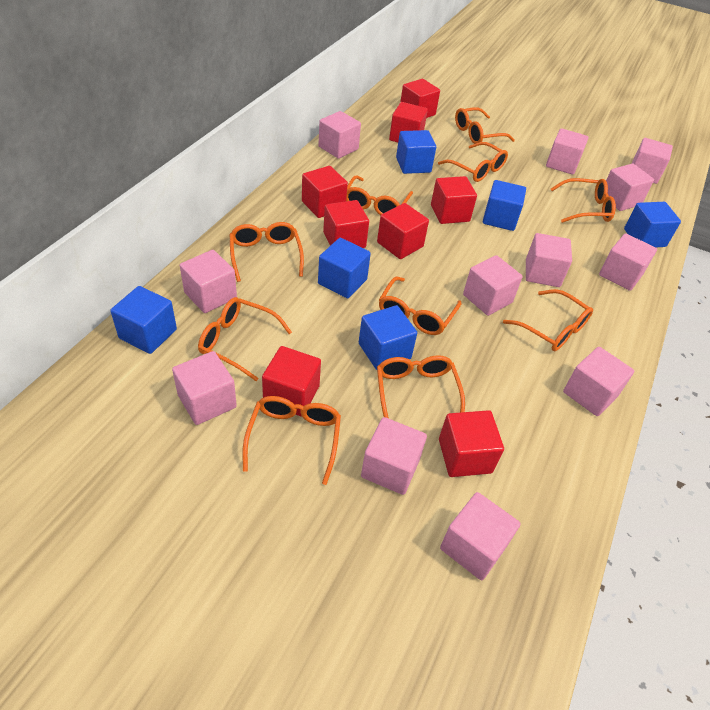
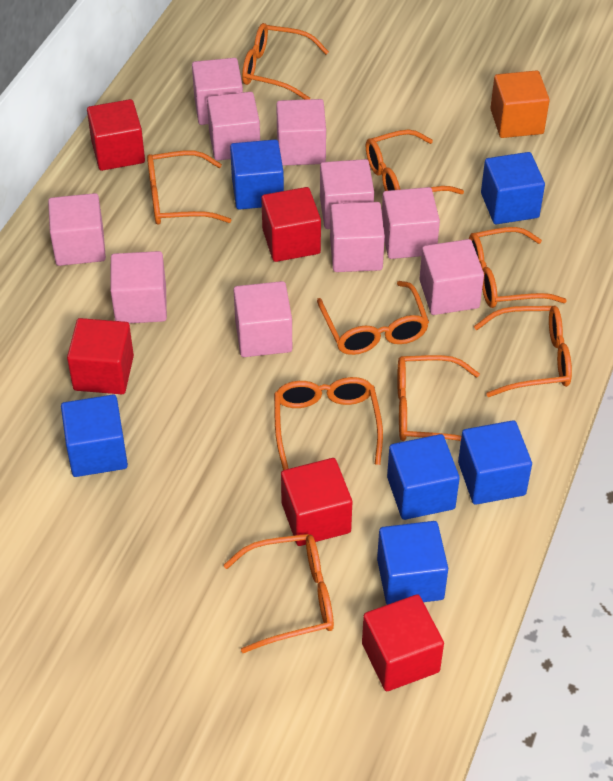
orange cube: 0 -> 1
orange glasses: 10 -> 9
pink cube: 12 -> 10
red cube: 8 -> 5

